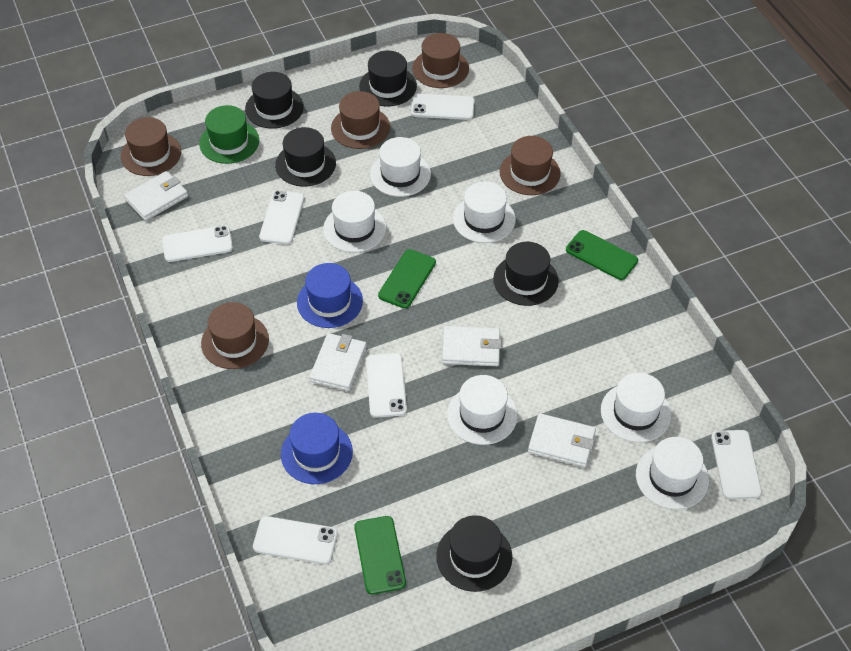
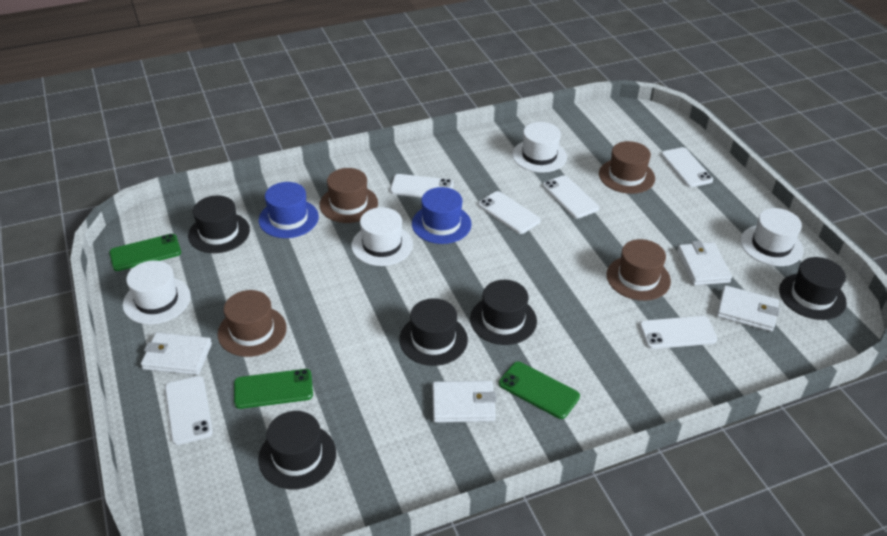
brown hat: 5 -> 4
green hat: 1 -> 0
white hat: 6 -> 4

